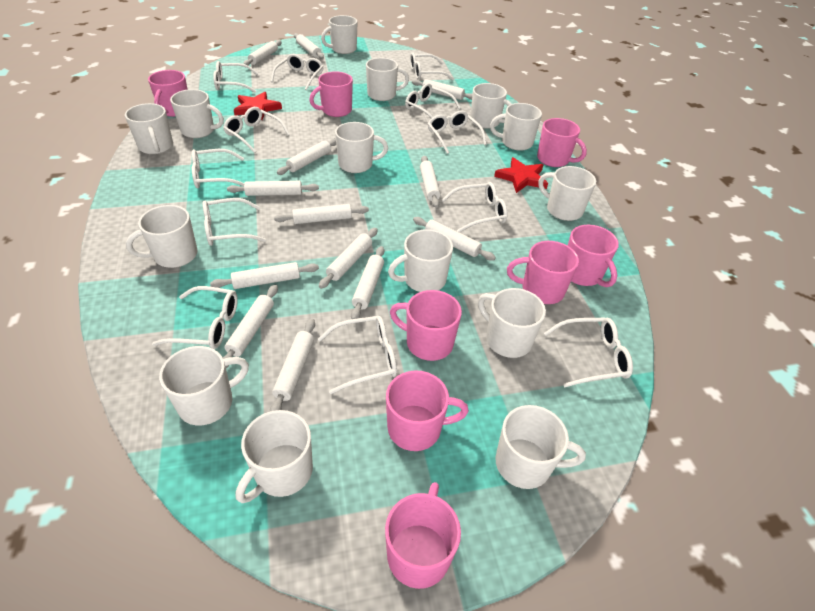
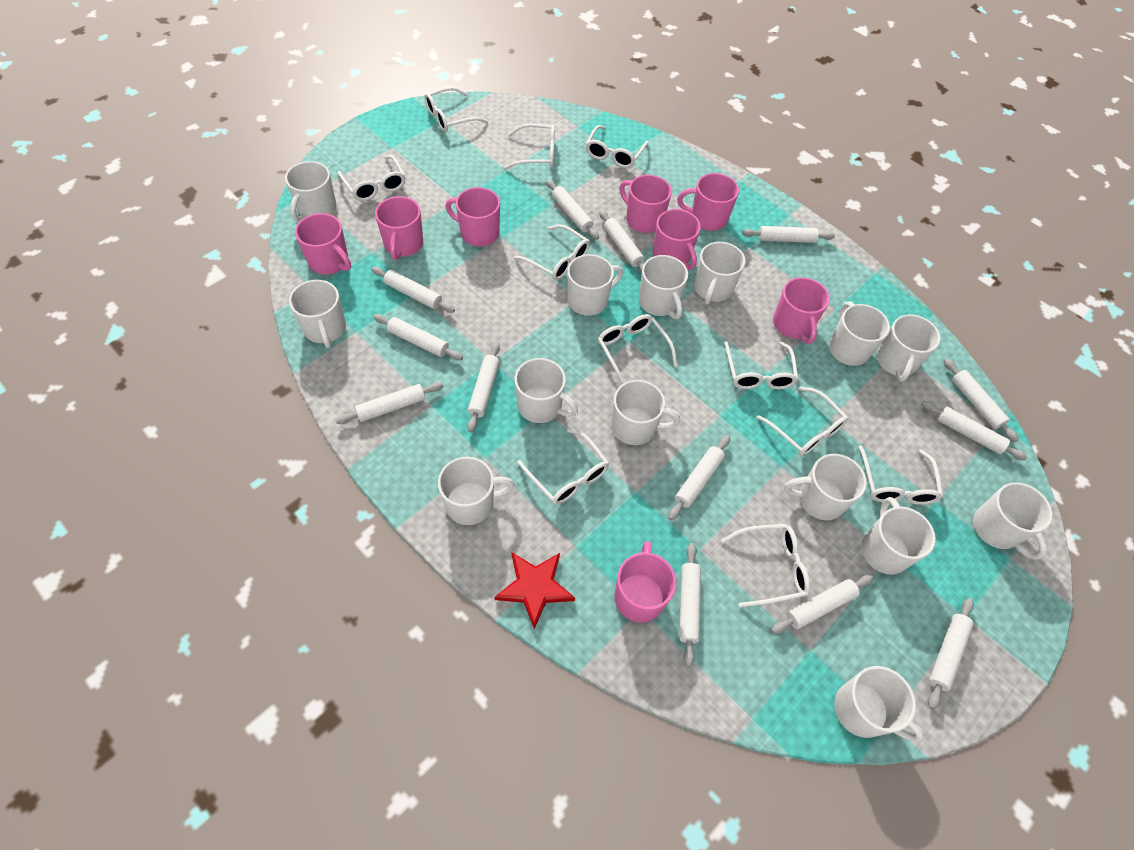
red star: 2 -> 1
white glasses: 12 -> 11

